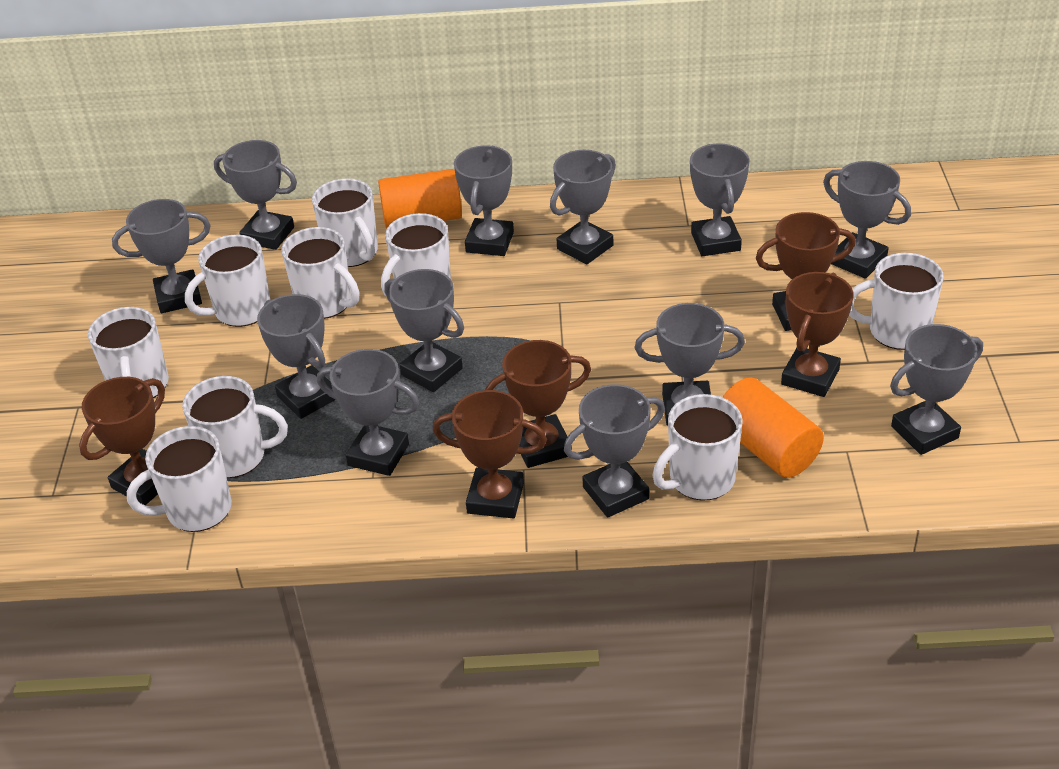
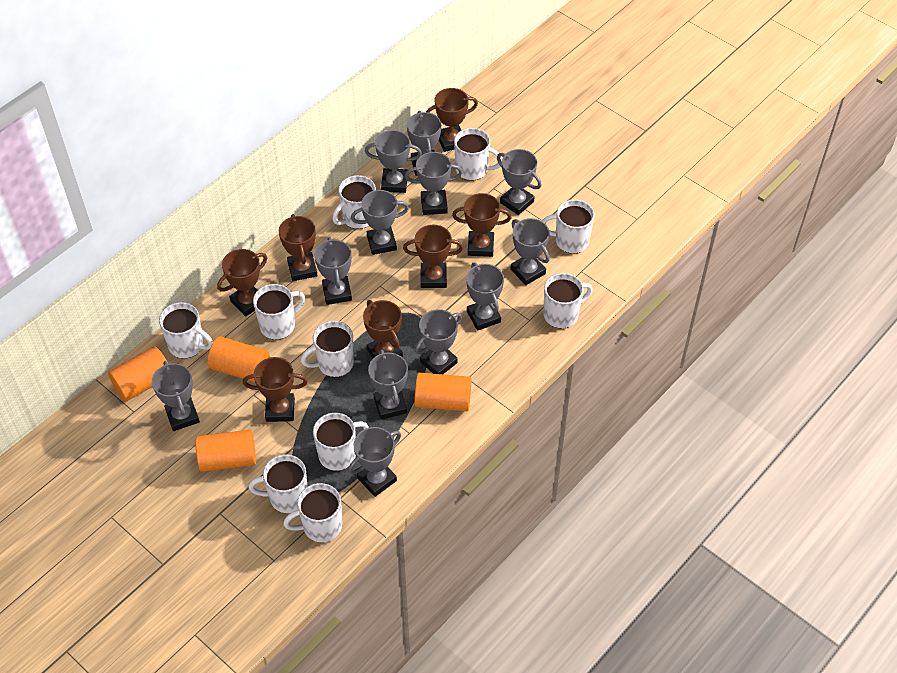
brown trophy: 5 -> 7
orange cylinder: 2 -> 4
white mug: 9 -> 10

